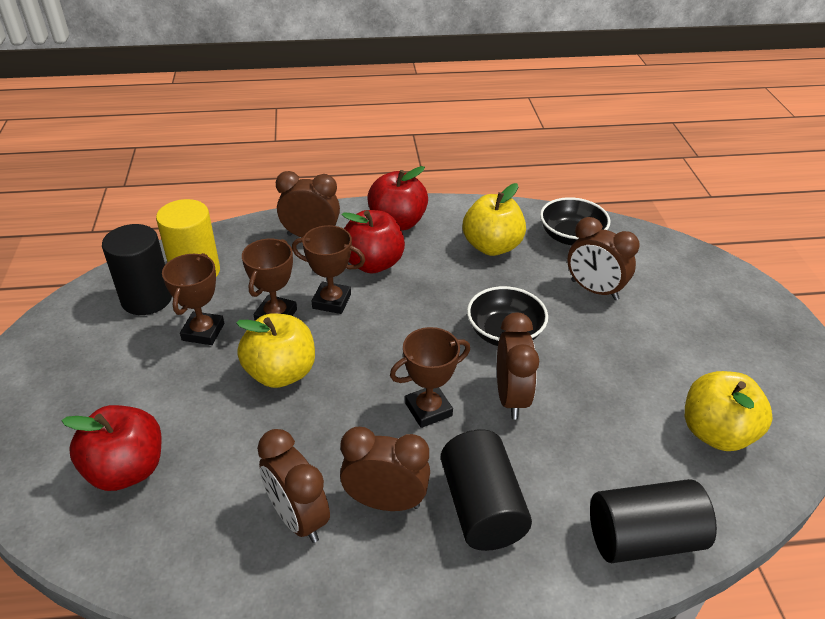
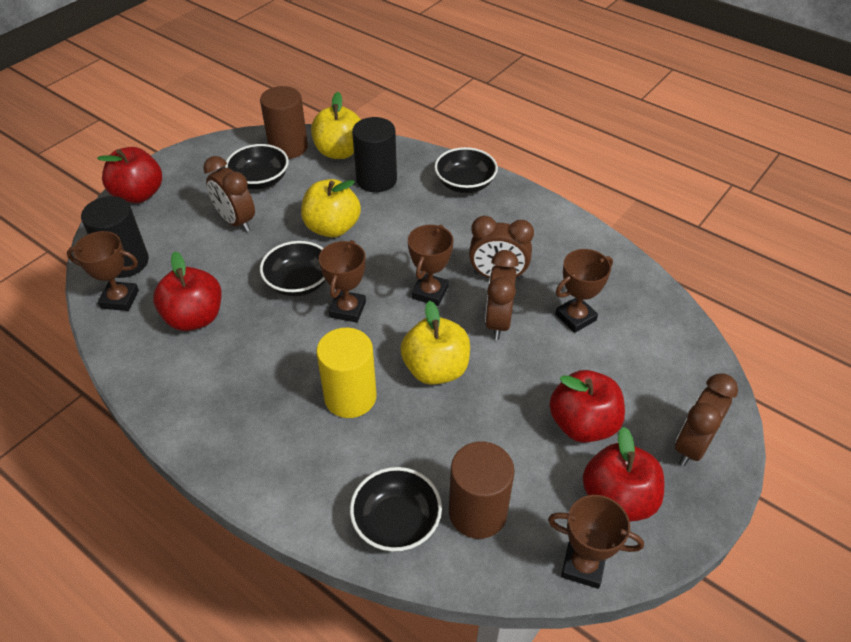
black bowl: 2 -> 4
black cylinder: 3 -> 2
brown clock: 5 -> 4
brown cylinder: 0 -> 2
brown trophy: 4 -> 5
red apple: 3 -> 4

